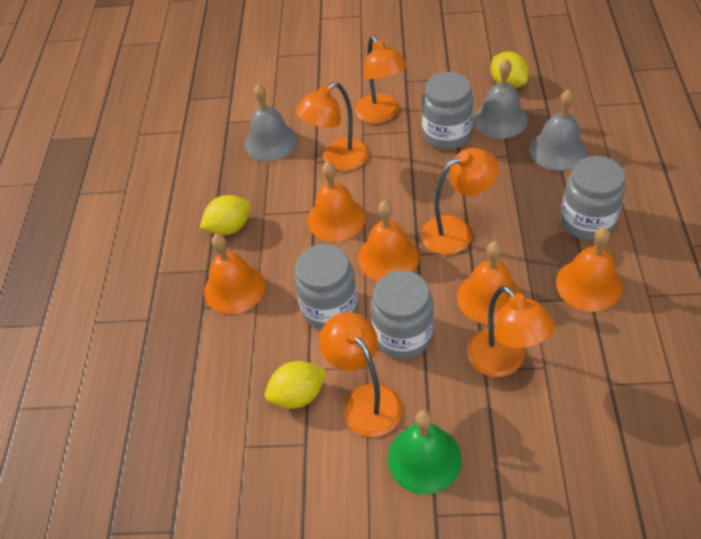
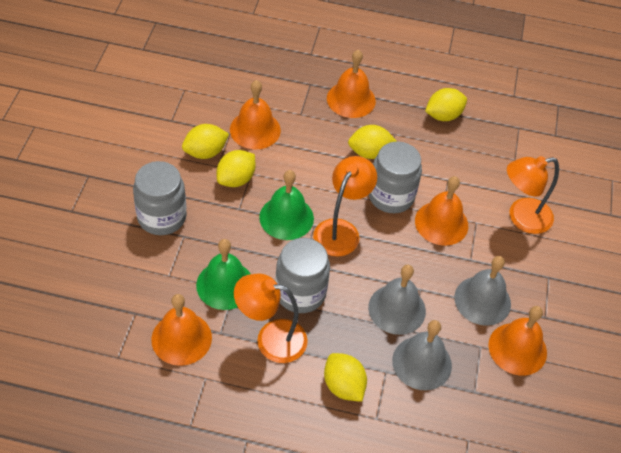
green bell: 1 -> 2
grey jar: 4 -> 3
orange lamp: 5 -> 3
yellow lemon: 3 -> 5

